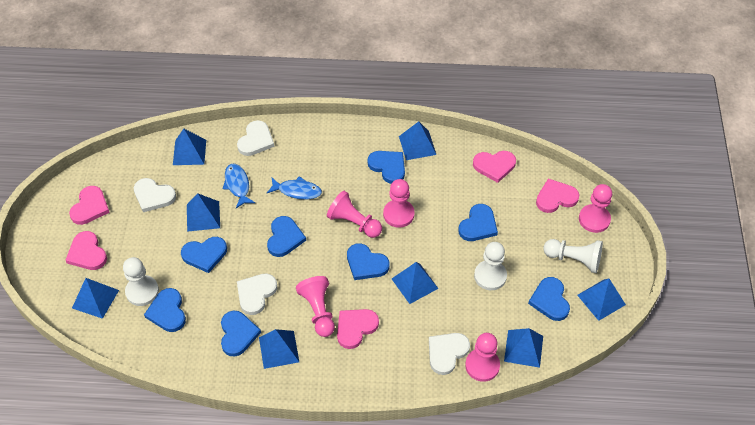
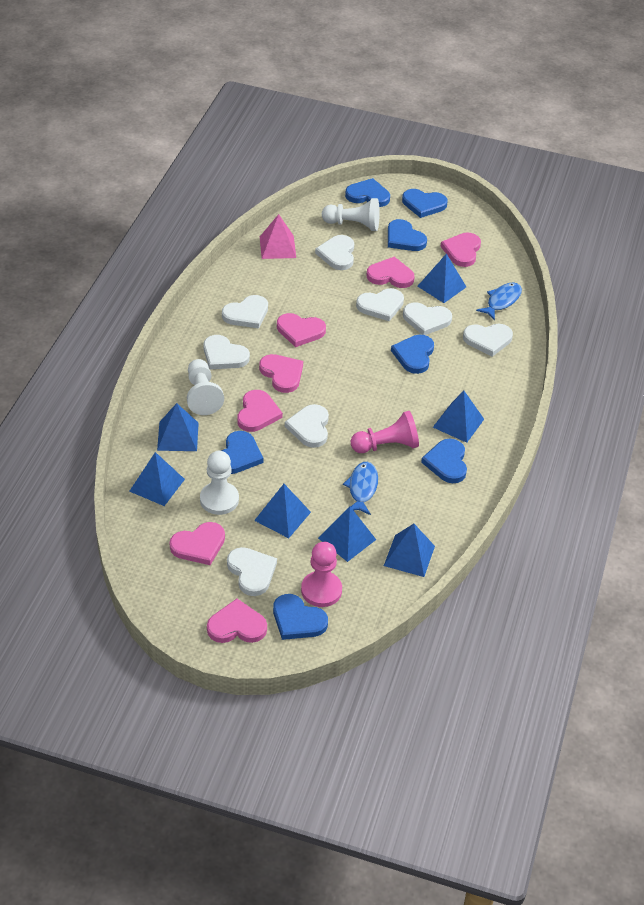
blue heart: 8 -> 7
blue pyramid: 8 -> 7
pink heart: 5 -> 7
pink pawn: 5 -> 2
pink pyramid: 0 -> 1
white heart: 4 -> 8

